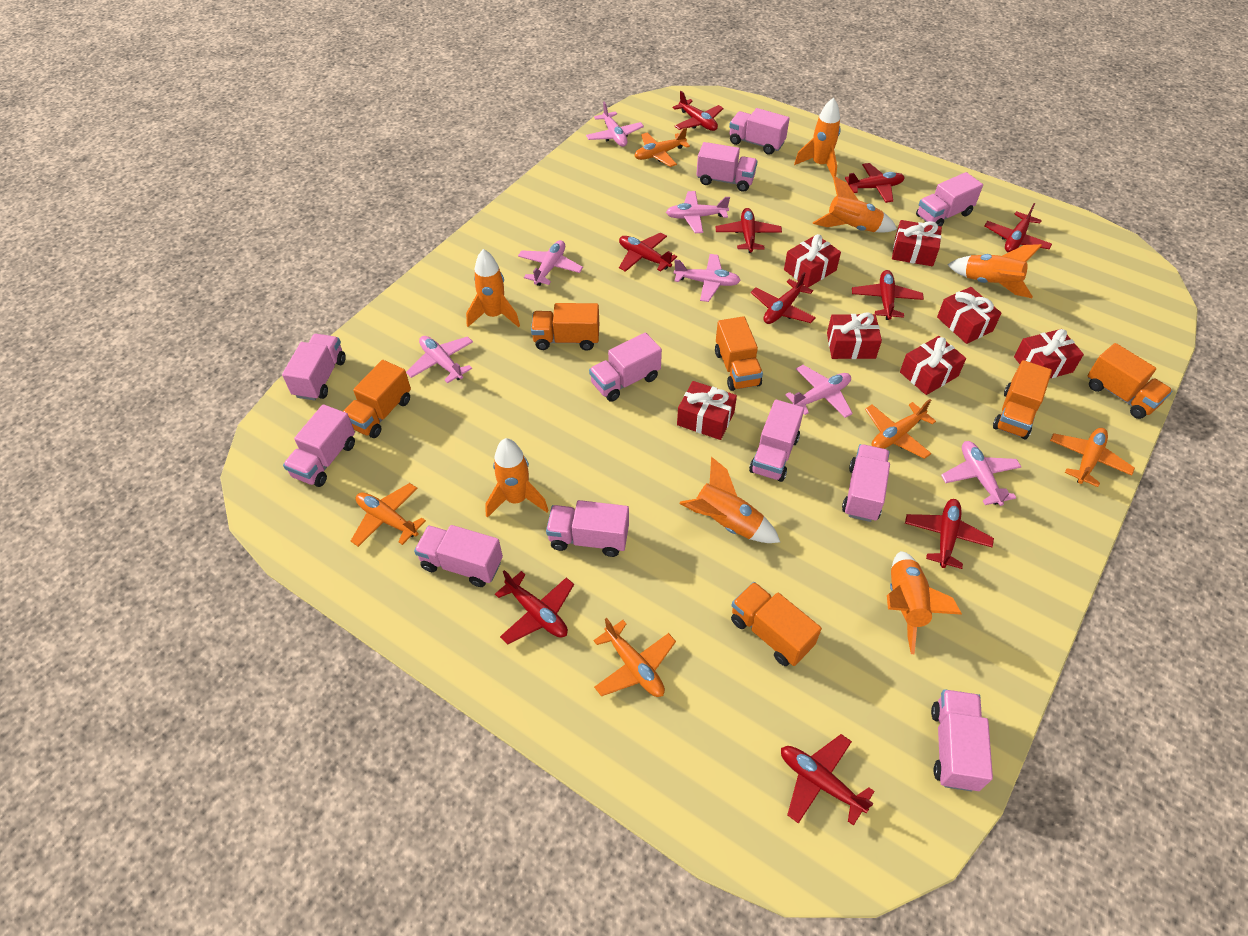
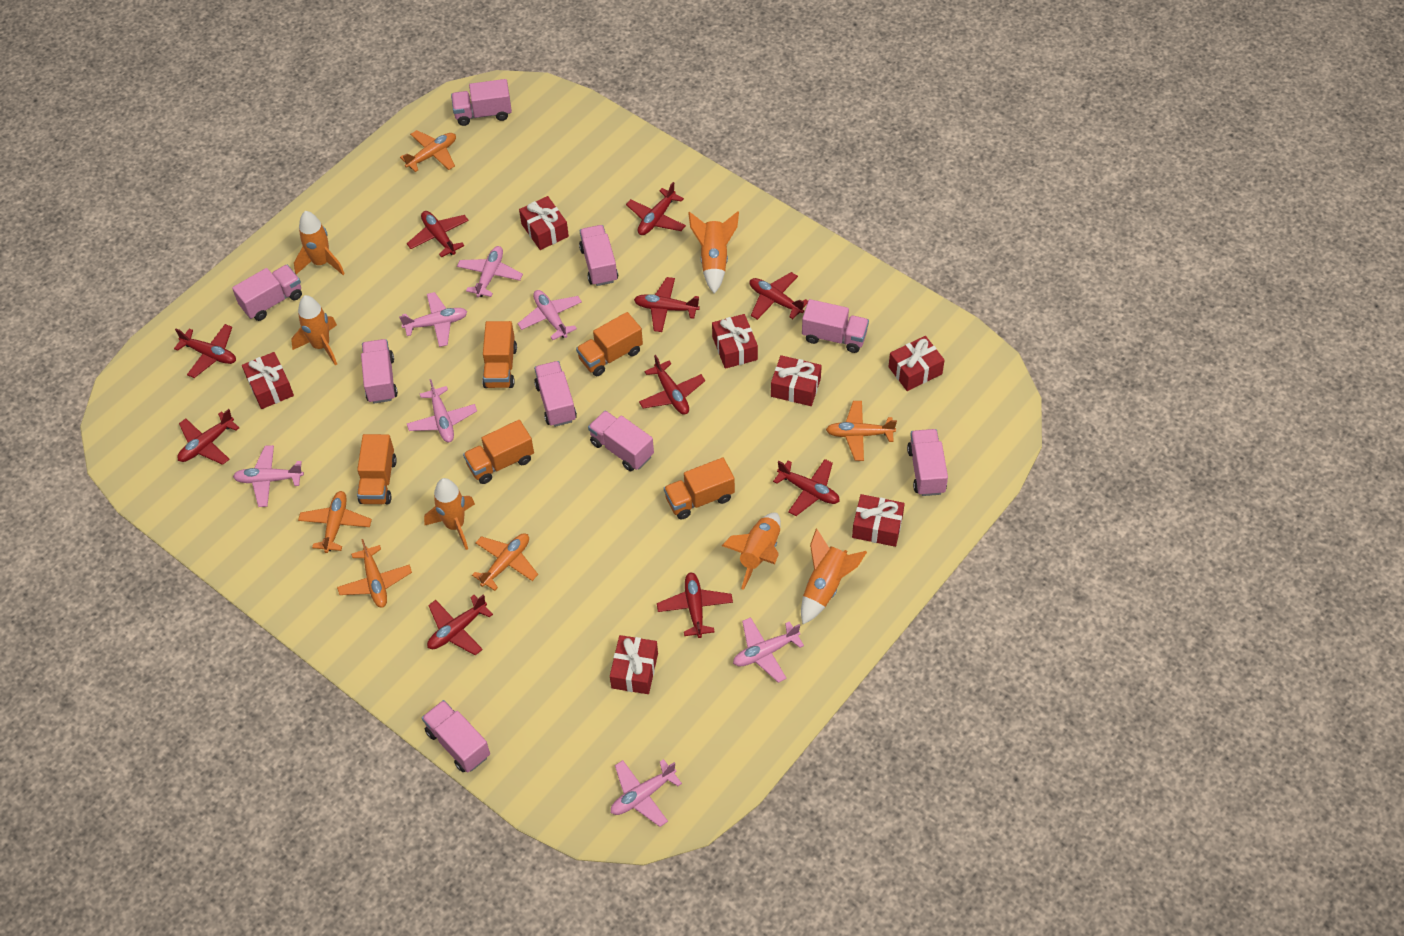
orange rocket: 7 -> 6
orange truck: 6 -> 5
pink truck: 11 -> 9

